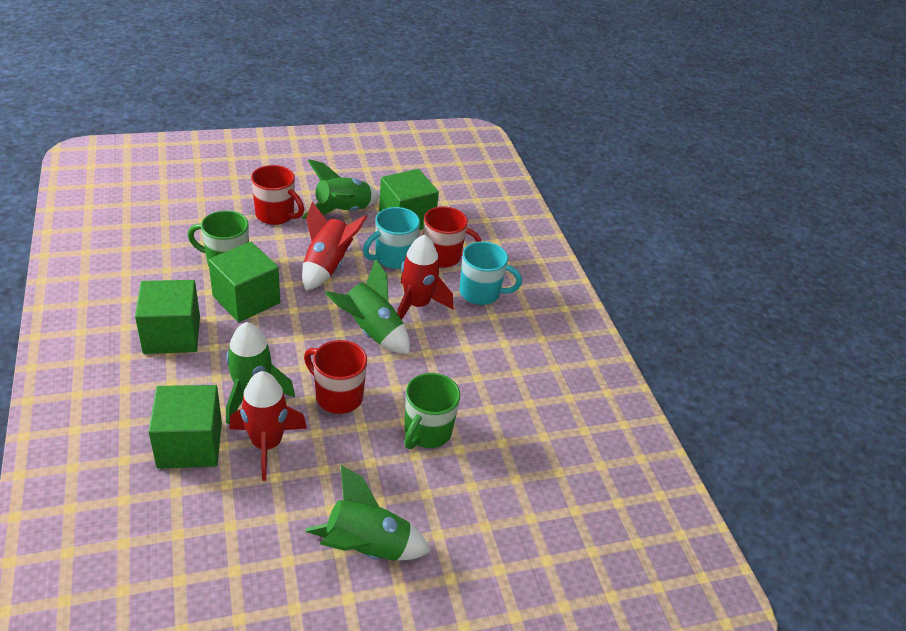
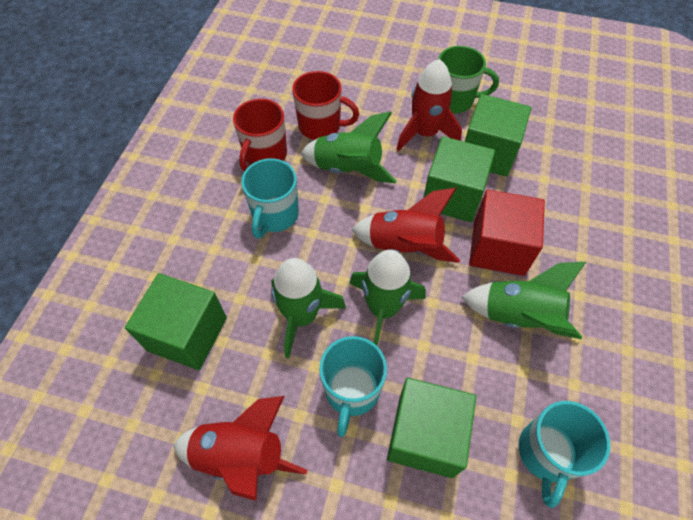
green mug: 2 -> 1
red cube: 0 -> 1
red mug: 3 -> 2
turquoise mug: 2 -> 3

